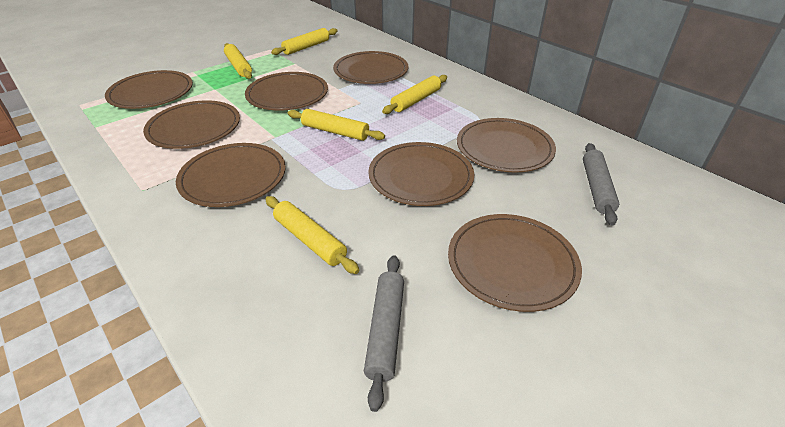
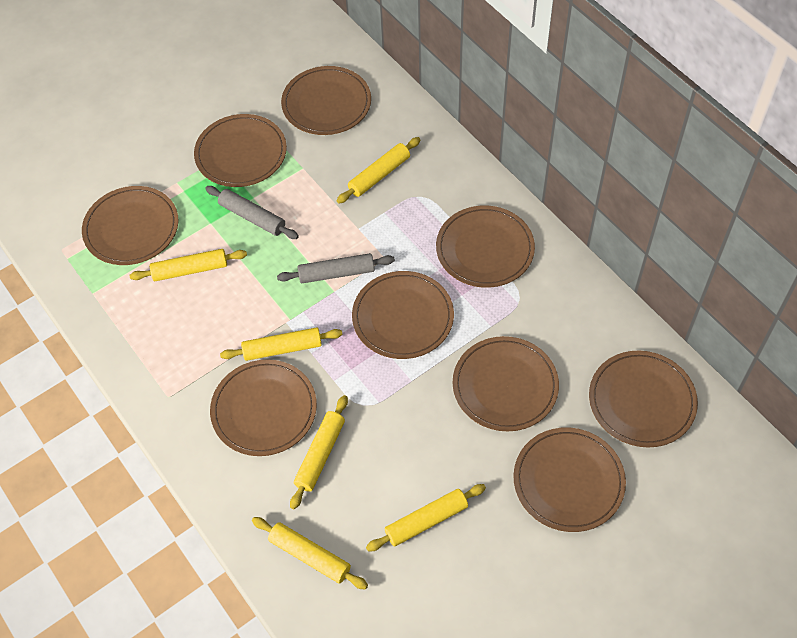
brown plate: 8 -> 9
yellow rolling pin: 5 -> 6

